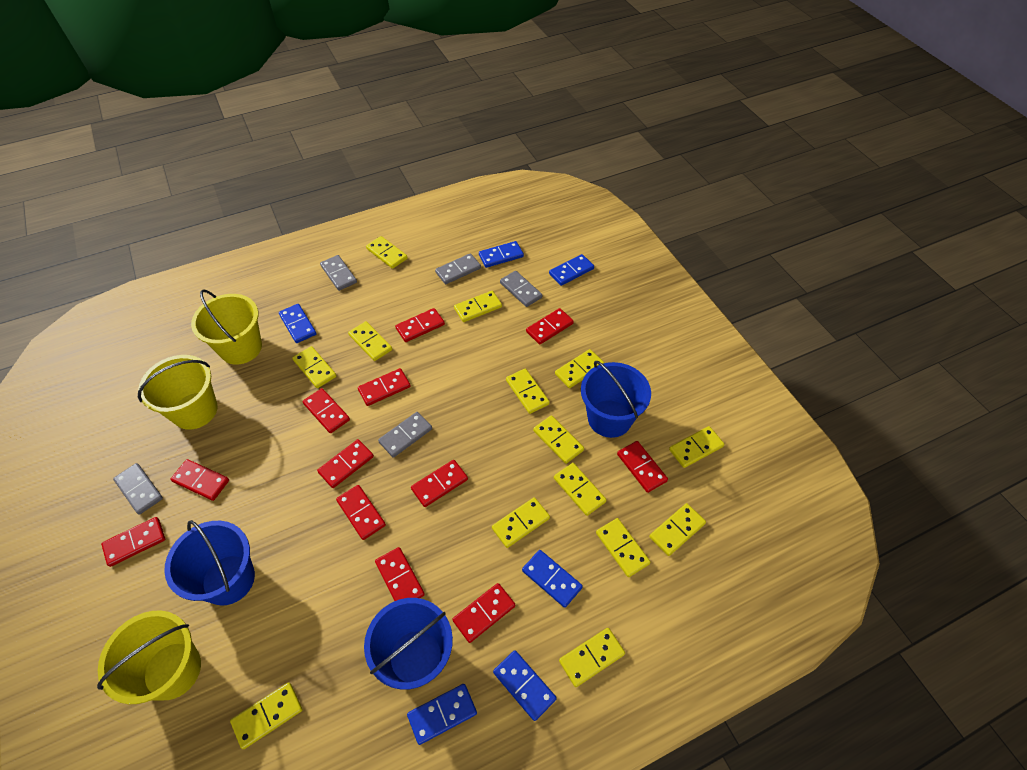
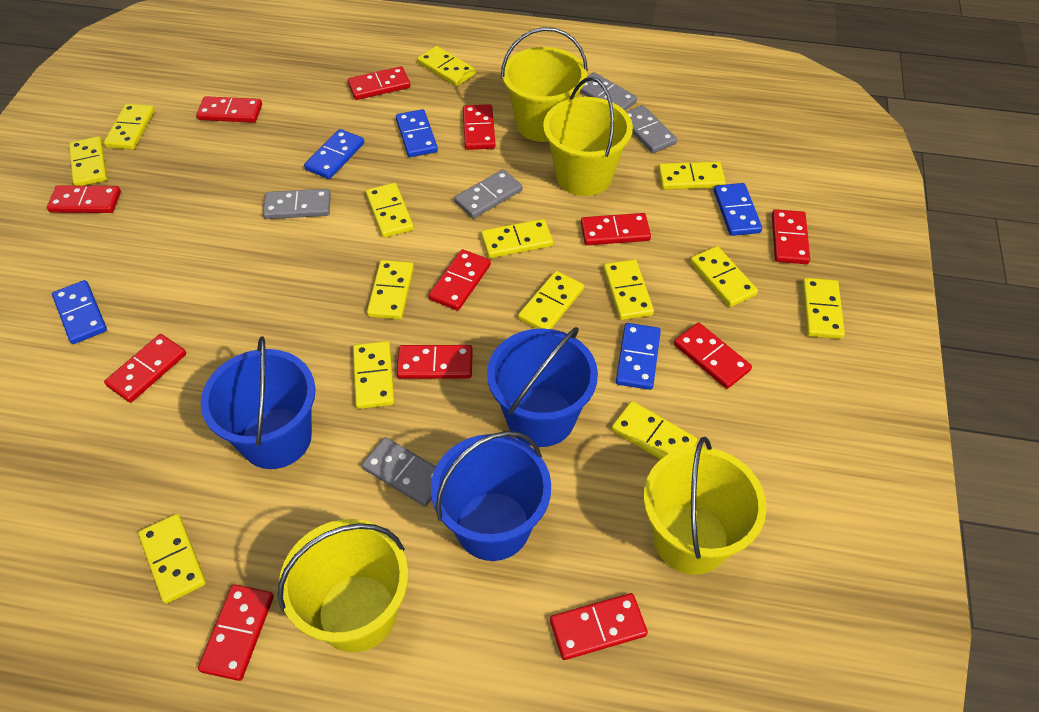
blue domino: 6 -> 5
yellow bucket: 3 -> 4

